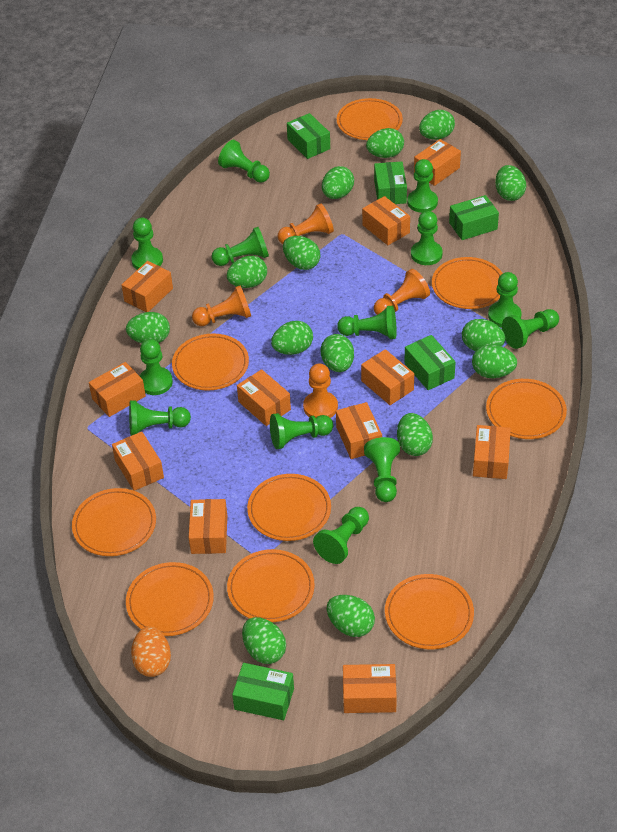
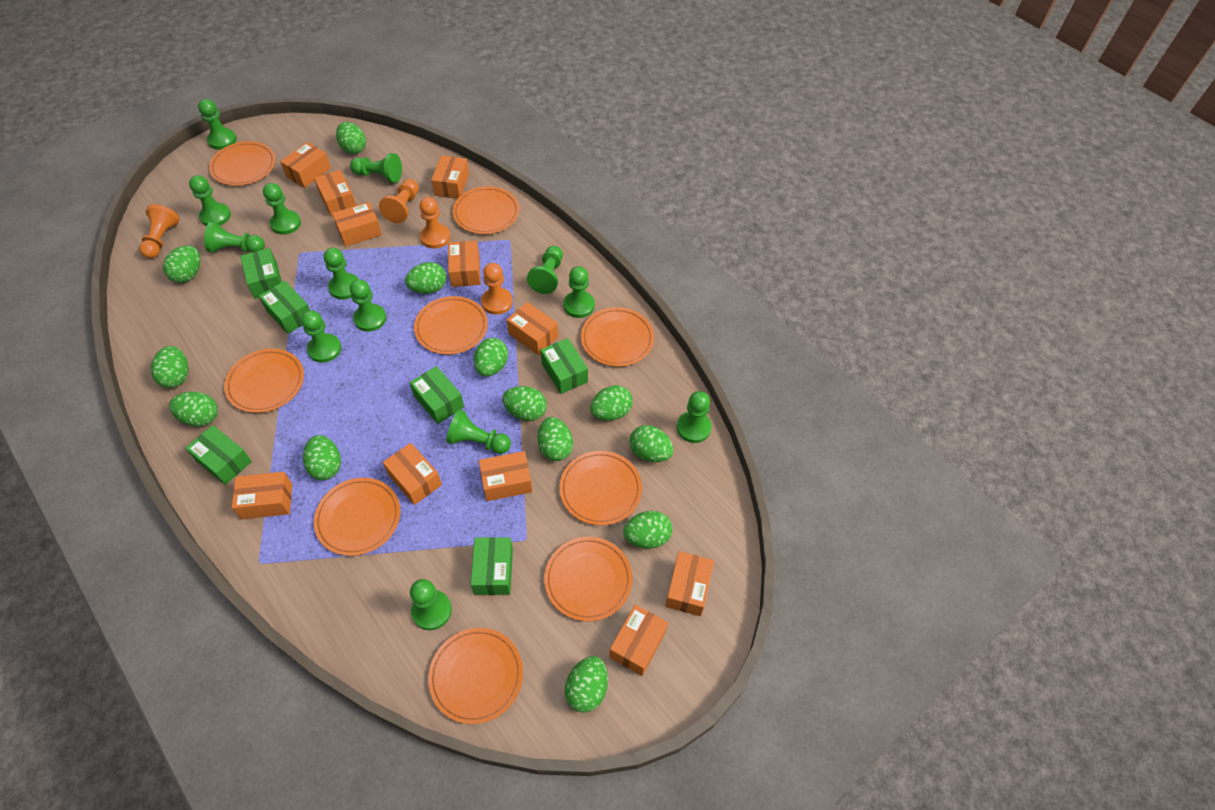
green box: 5 -> 6
green egg: 14 -> 13
orange egg: 1 -> 0

